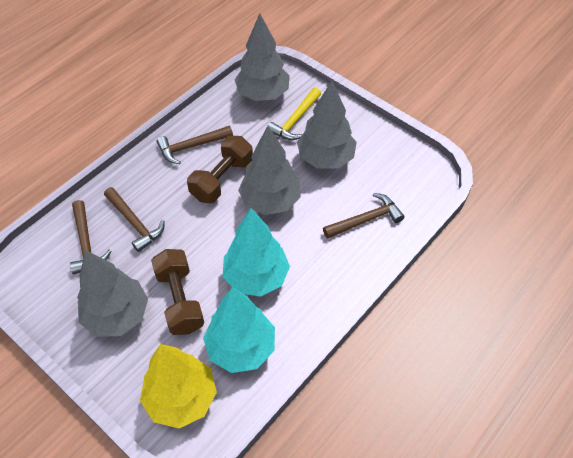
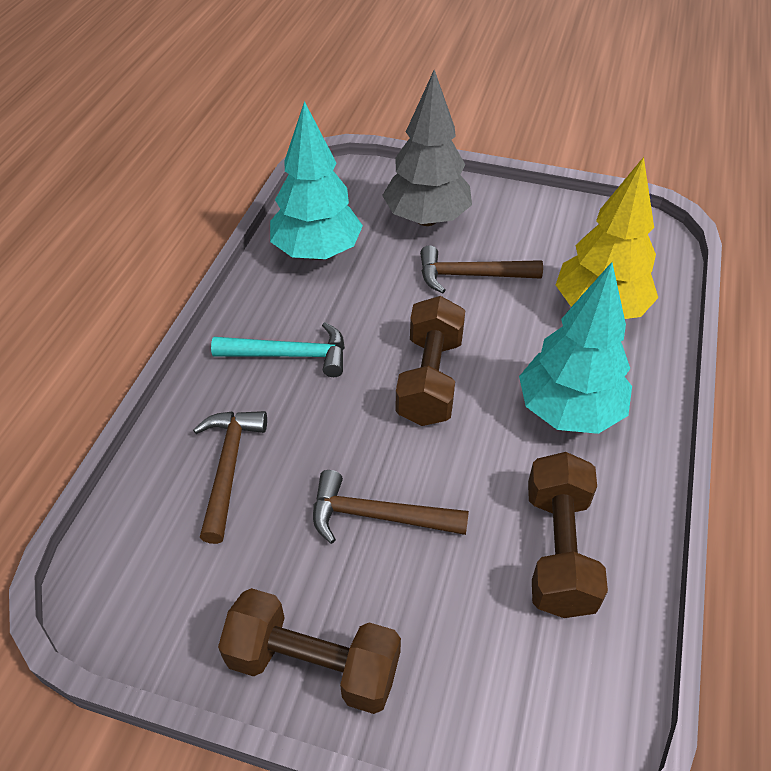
brown dumbbell: 2 -> 3
brown hammer: 4 -> 3
grey tree: 4 -> 1
turquoise hammer: 0 -> 1
yellow hammer: 1 -> 0

